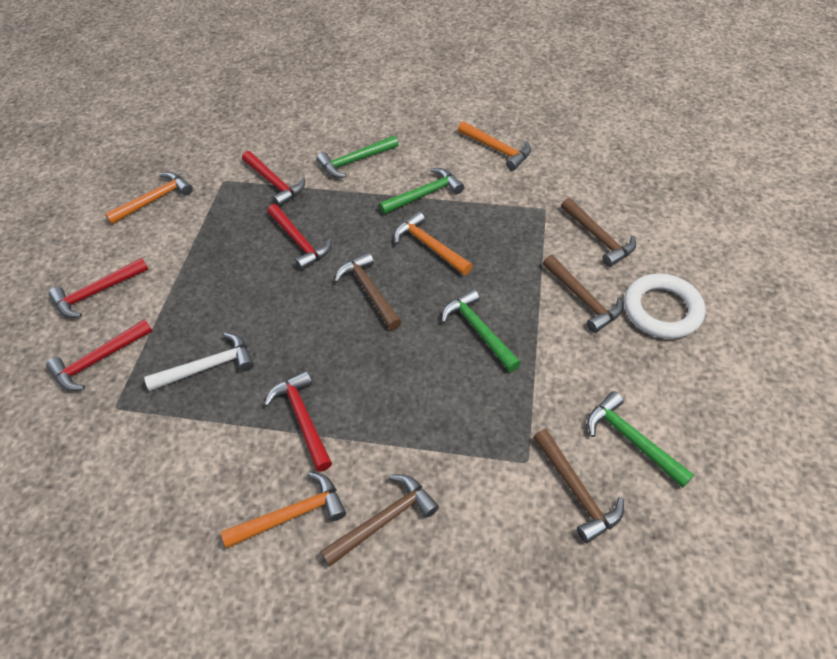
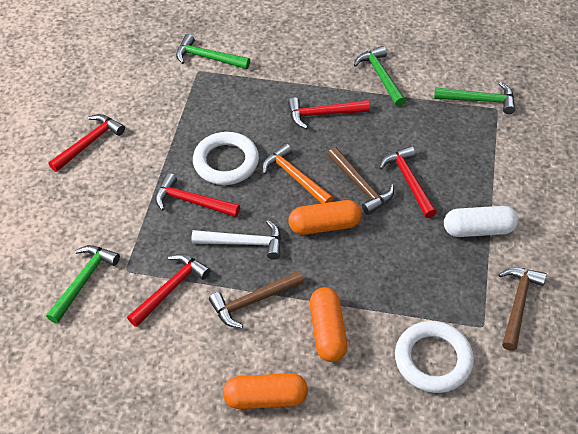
brown hammer: 5 -> 3
orange capsule: 0 -> 3
orange hammer: 4 -> 1
white capsule: 0 -> 1
white ring: 1 -> 2

